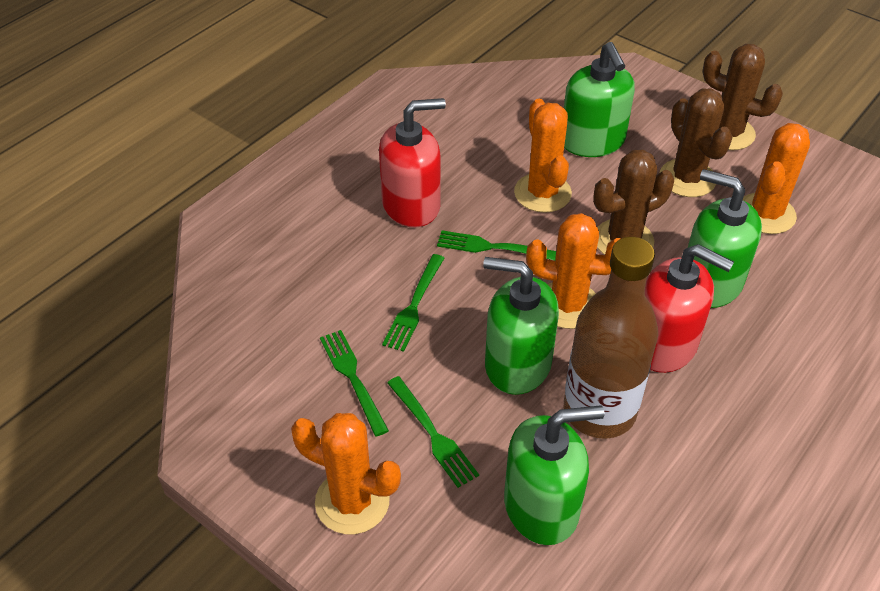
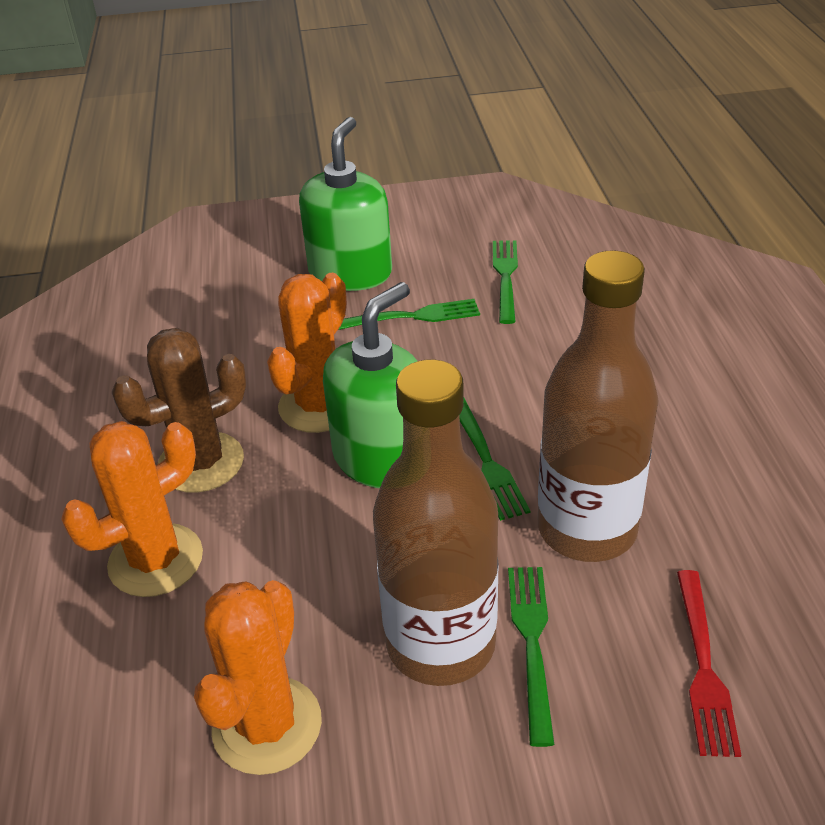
brown bottle: 1 -> 2
brown cactus: 3 -> 1
green soap dispenser: 4 -> 2
orange cactus: 4 -> 3
red fork: 0 -> 1
red soap dispenser: 2 -> 0

